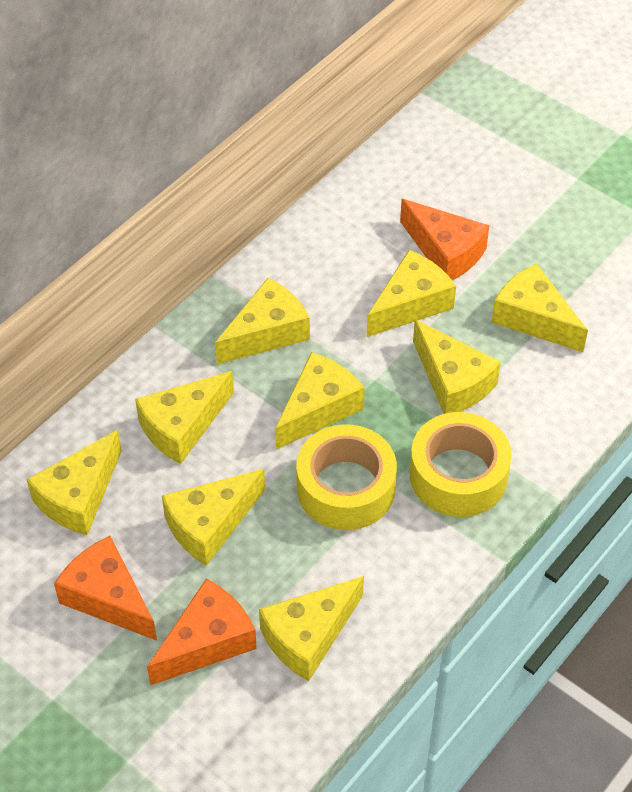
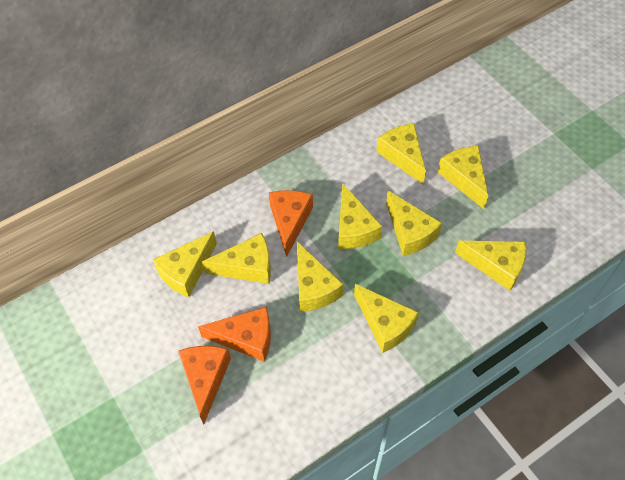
yellow tape: 2 -> 0

